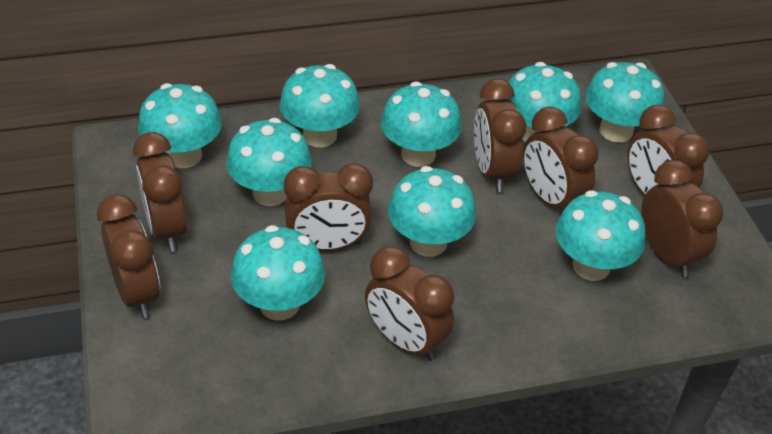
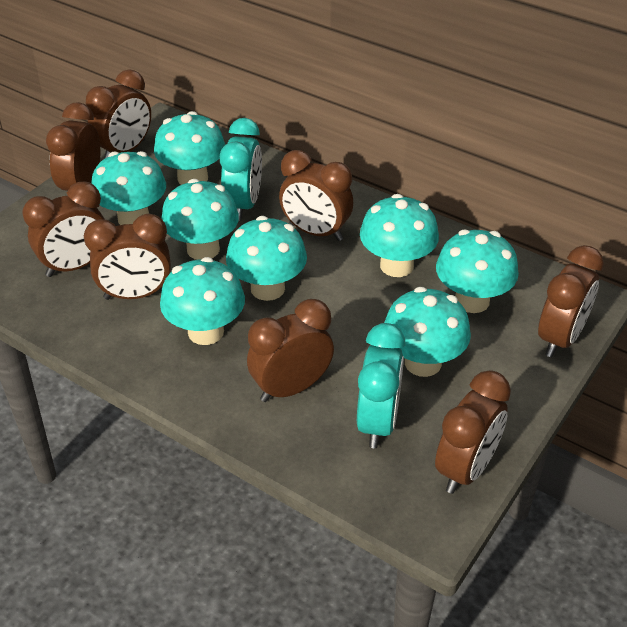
turquoise clock: 0 -> 2
turquoise mushroom: 9 -> 8

